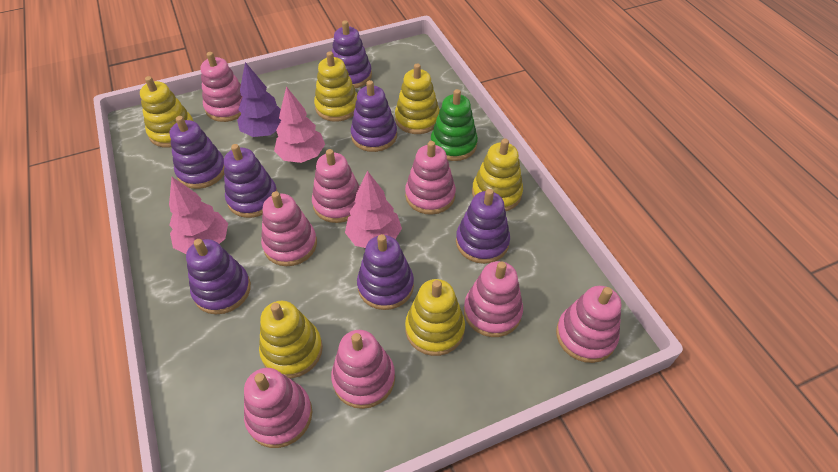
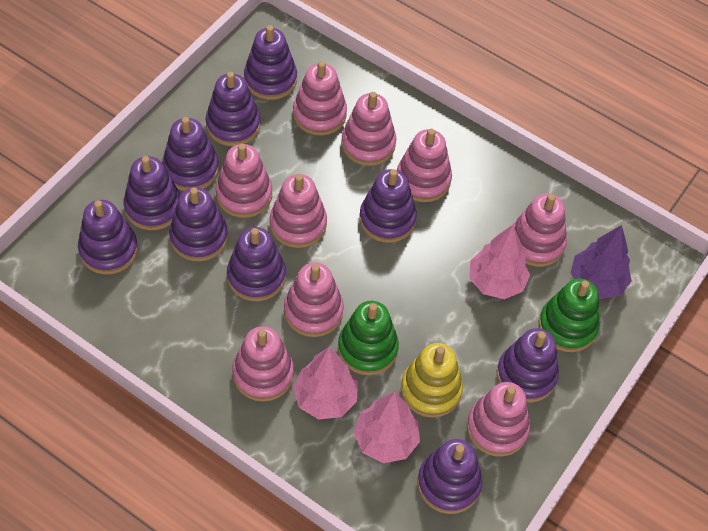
green stacking toy: 1 -> 2
pink stacking toy: 8 -> 9
purple stacking toy: 7 -> 10
yellow stacking toy: 6 -> 1

